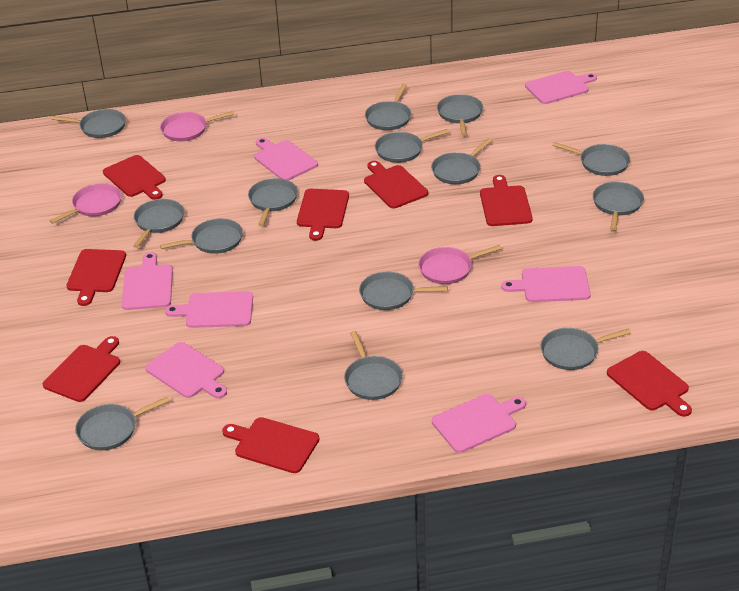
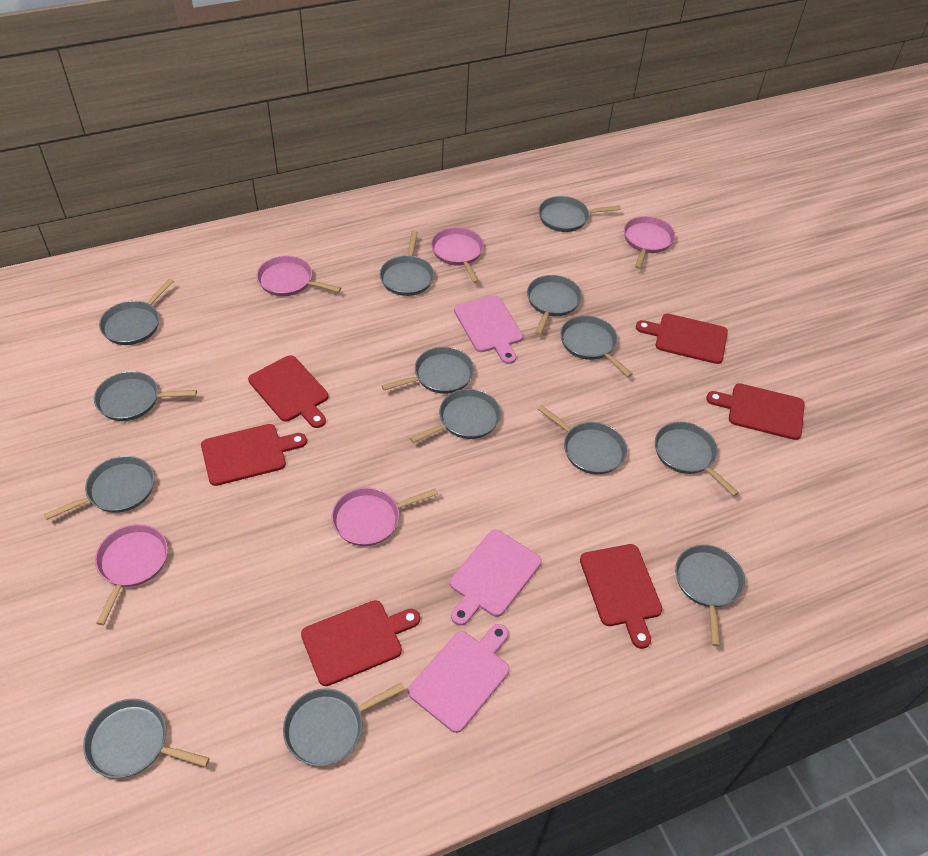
pink cutting board: 7 -> 3
pink pan: 3 -> 5
red cutting board: 8 -> 6

